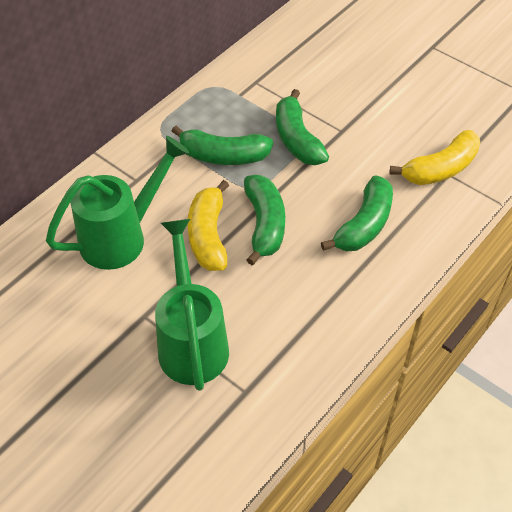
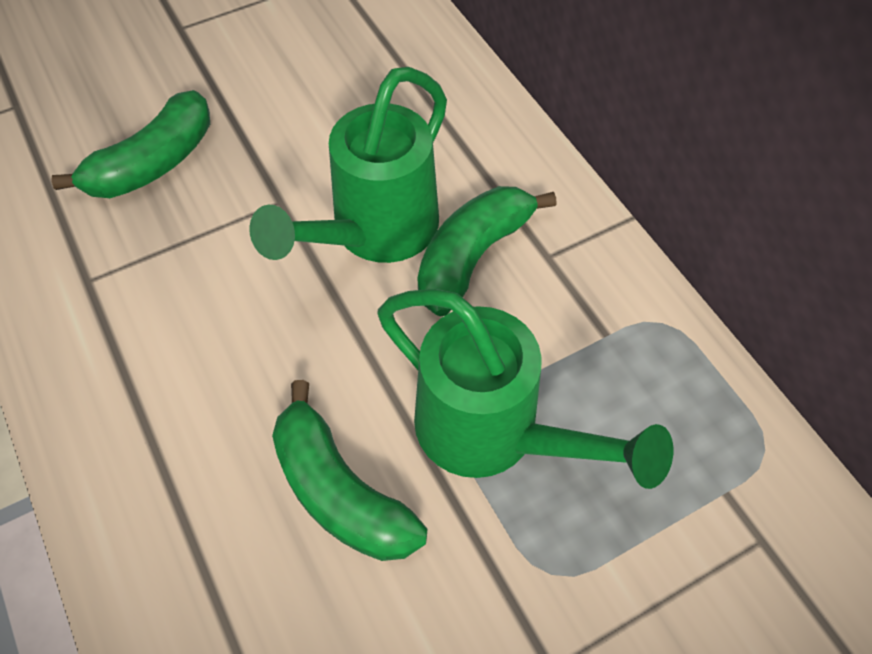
green banana: 4 -> 3
yellow banana: 2 -> 0

